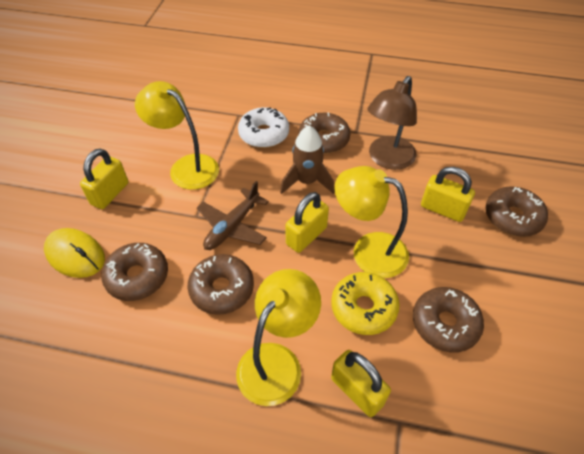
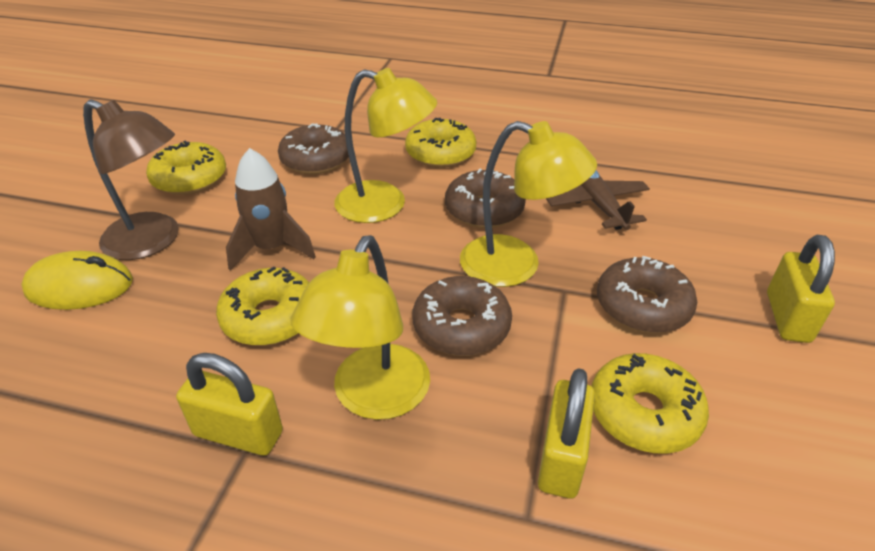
brown donut: 5 -> 4
white donut: 1 -> 0
yellow donut: 1 -> 4
yellow padlock: 4 -> 3

